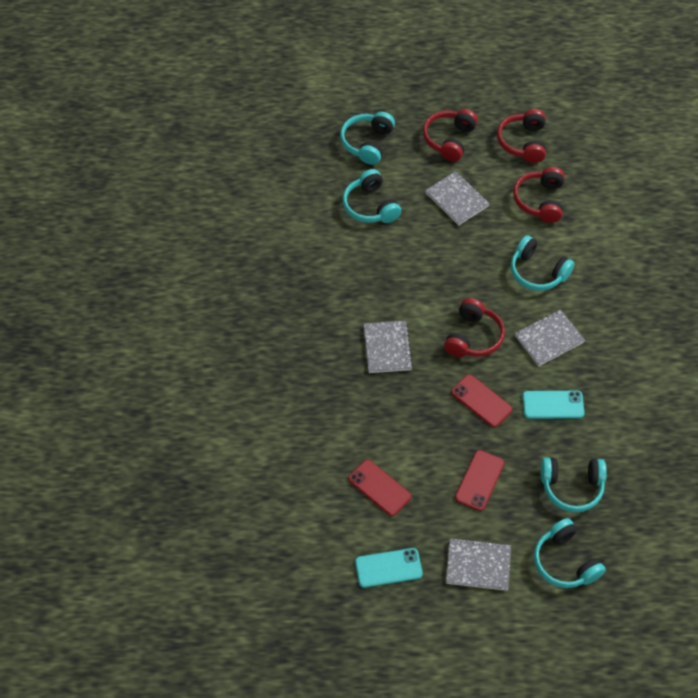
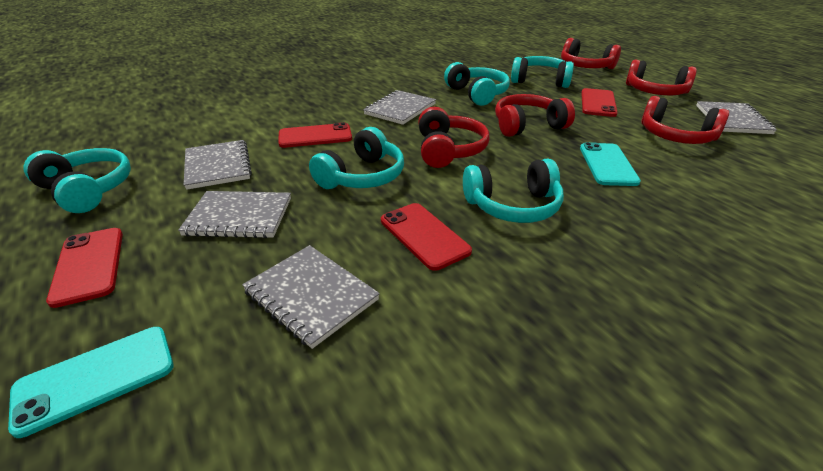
grey notebook: 4 -> 5
red headphones: 4 -> 5
red phone: 3 -> 4

